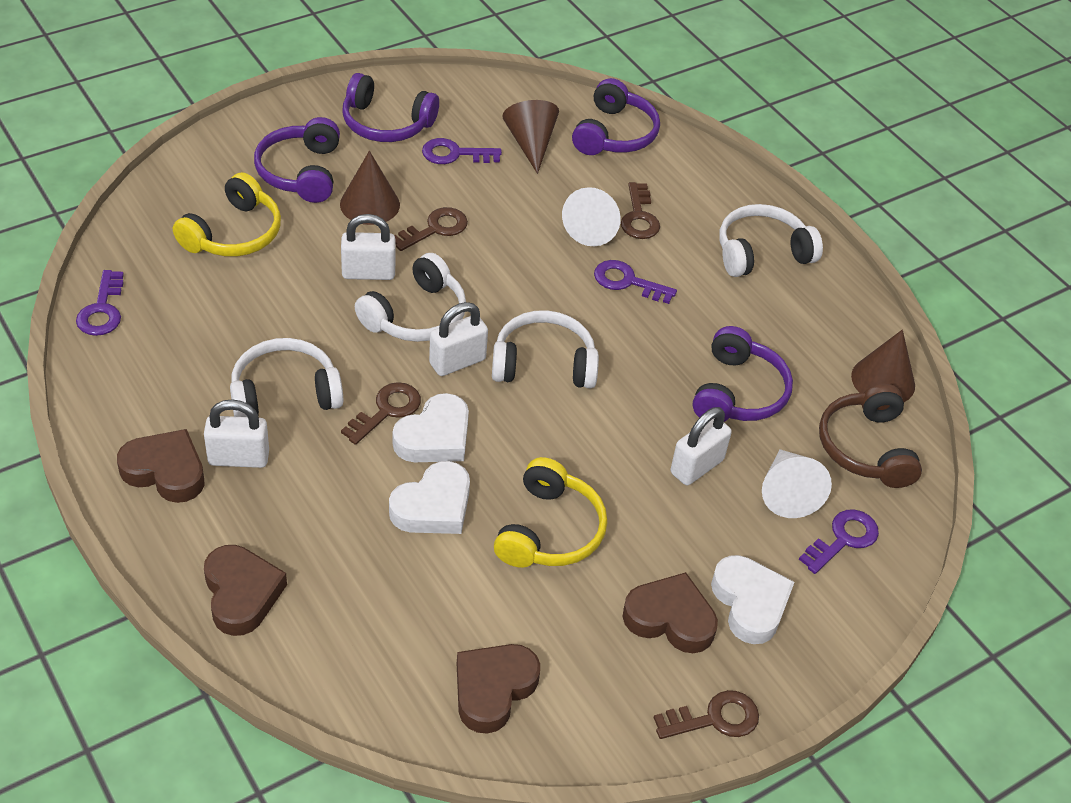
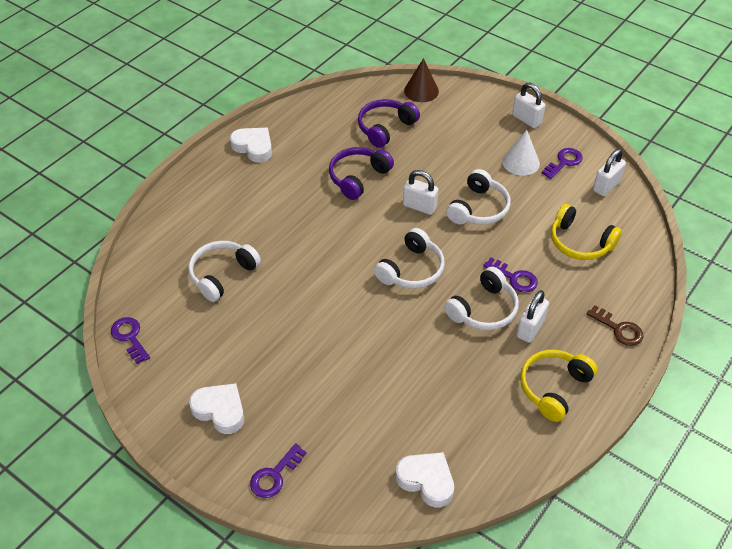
brown cone: 3 -> 1
brown headphones: 1 -> 0
brown heart: 4 -> 0
brown key: 4 -> 1
purple headphones: 4 -> 2
white cone: 2 -> 1

